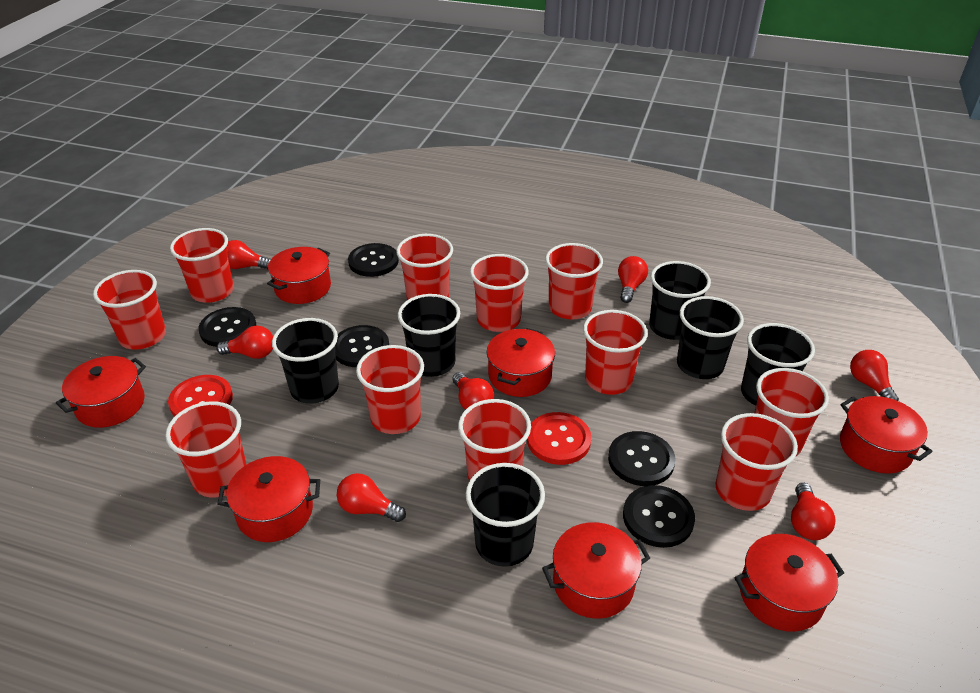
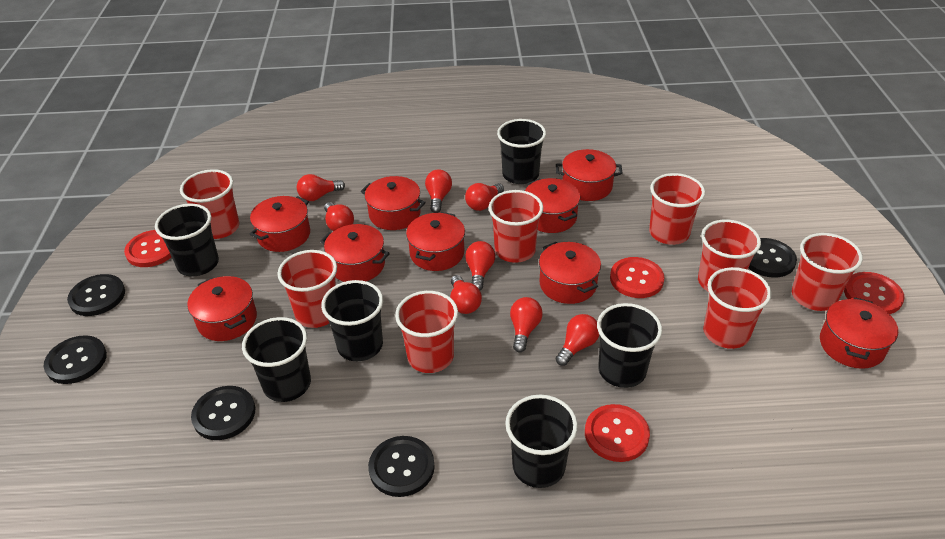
red button: 2 -> 4
red cup: 11 -> 8
red light bulb: 7 -> 8
red pot: 7 -> 9

